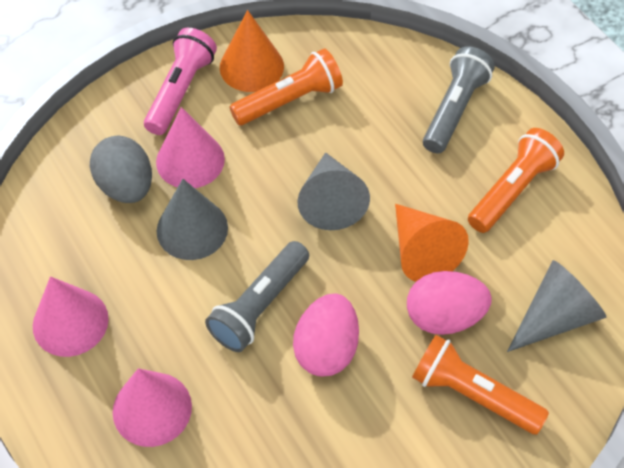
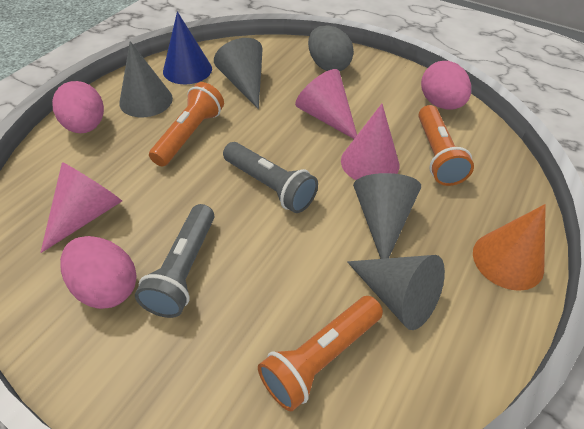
blue cone: 0 -> 1
grey cone: 3 -> 4
orange cone: 2 -> 1
pink egg: 2 -> 3
pink flashlight: 1 -> 0

